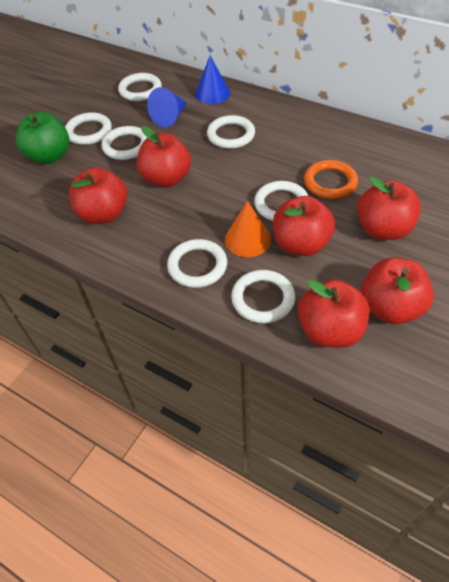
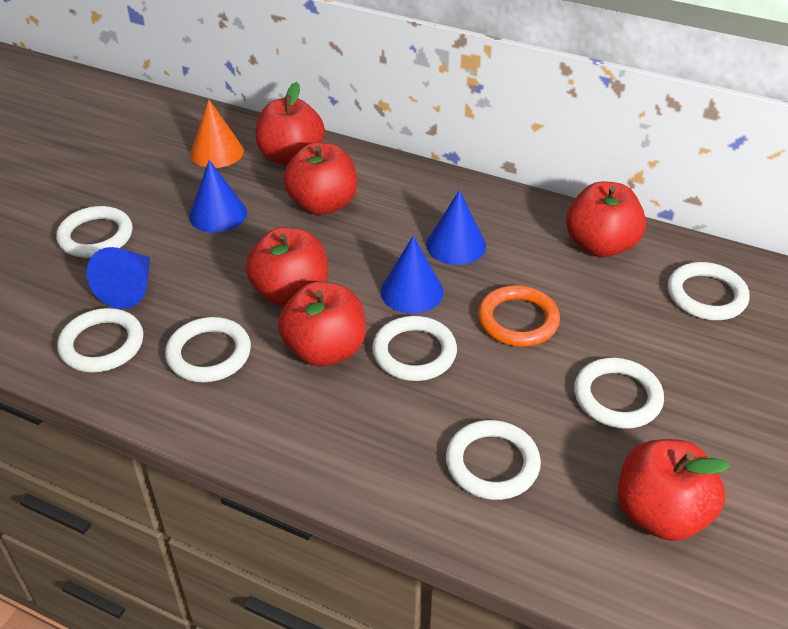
blue cone: 2 -> 4
green apple: 1 -> 0

